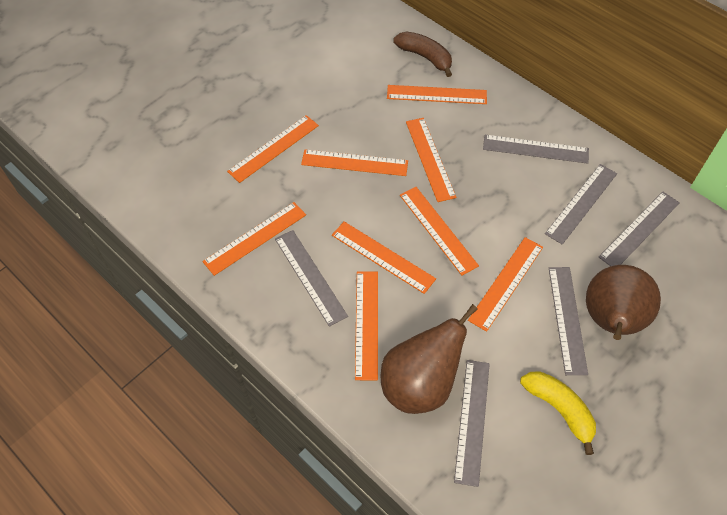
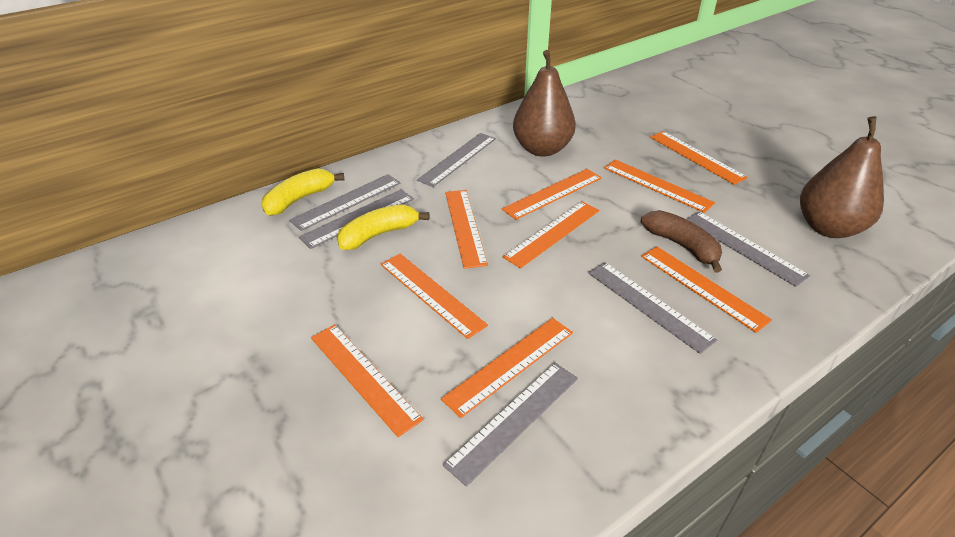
yellow banana: 1 -> 2

